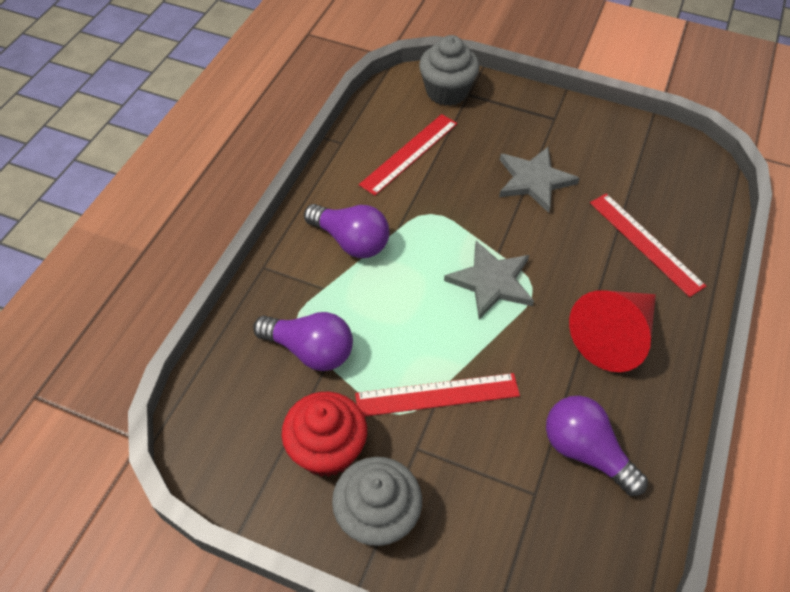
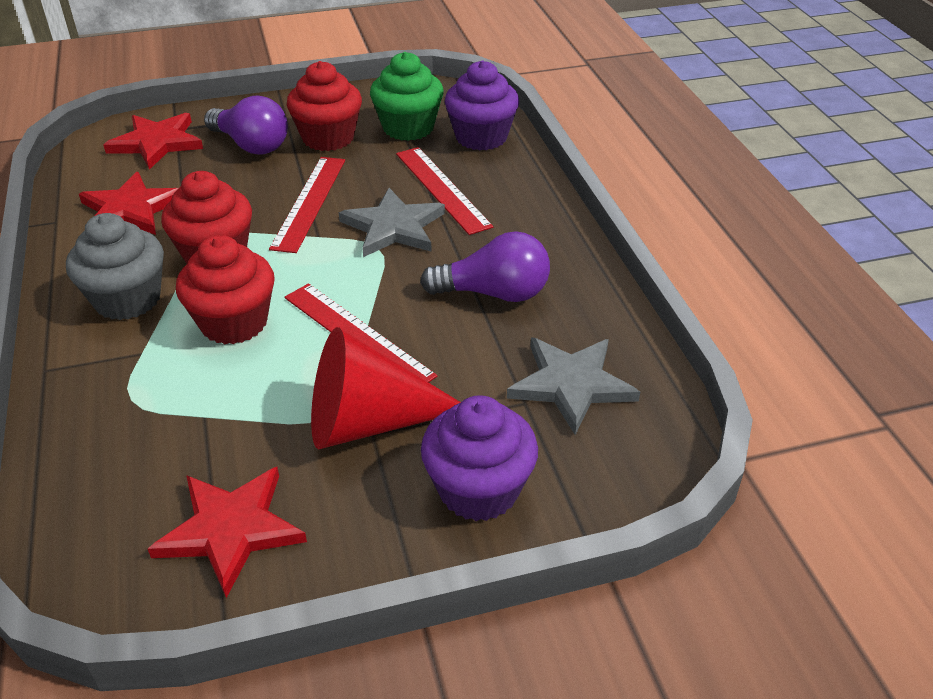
green cupcake: 0 -> 1
grey cupcake: 2 -> 1
purple cupcake: 0 -> 2
purple light bulb: 3 -> 2
red cupcake: 1 -> 3
red star: 0 -> 3

